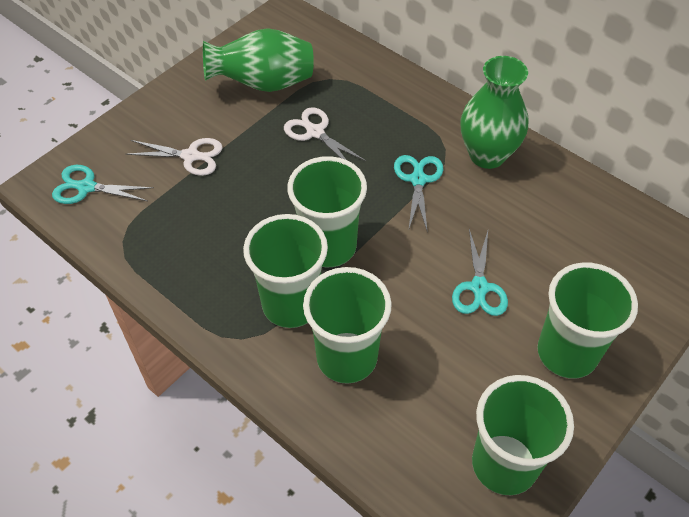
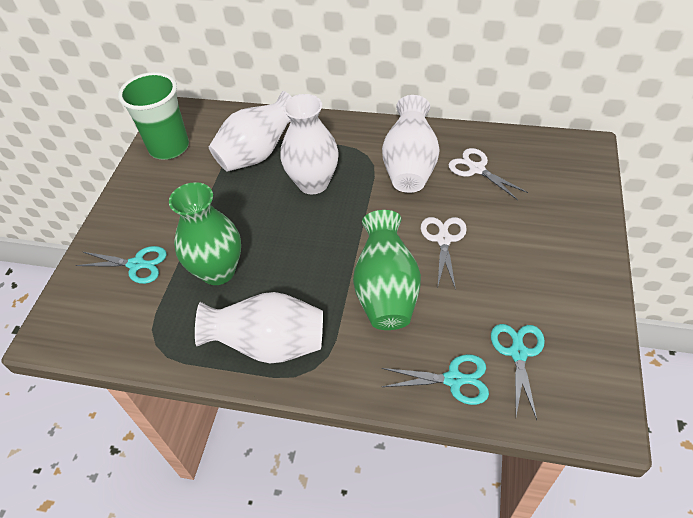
green cup: 5 -> 1
white vase: 0 -> 4

